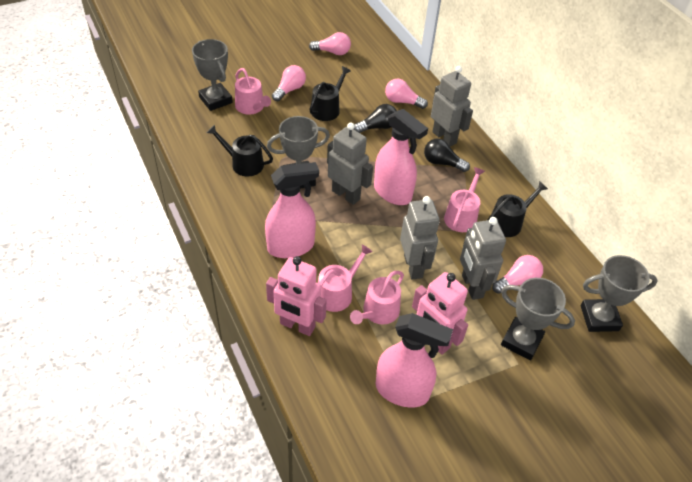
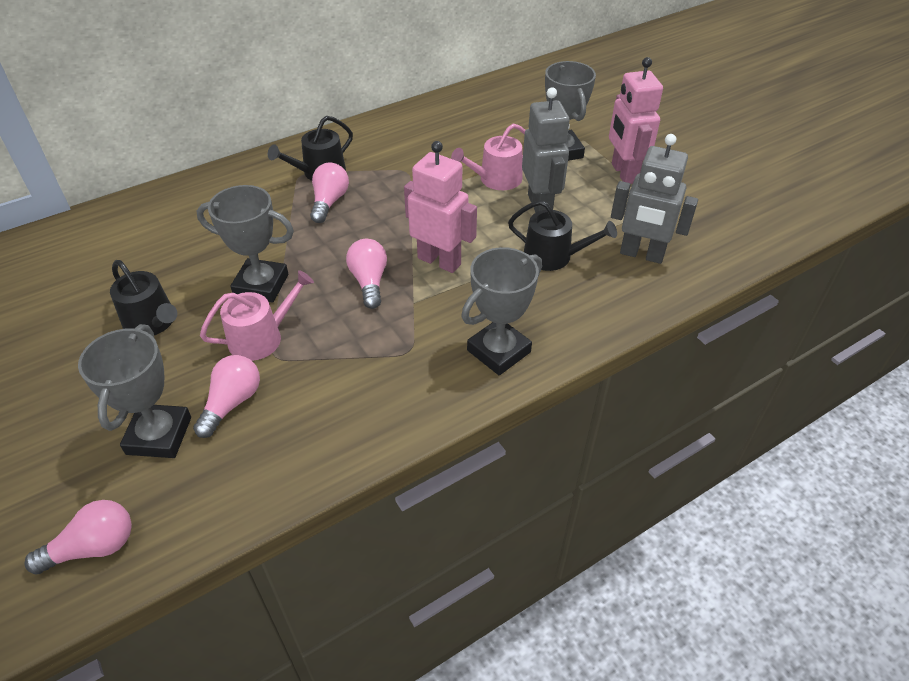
black light bulb: 2 -> 0
grey robot: 4 -> 2
pink spray bottle: 3 -> 0
pink watering can: 4 -> 2

